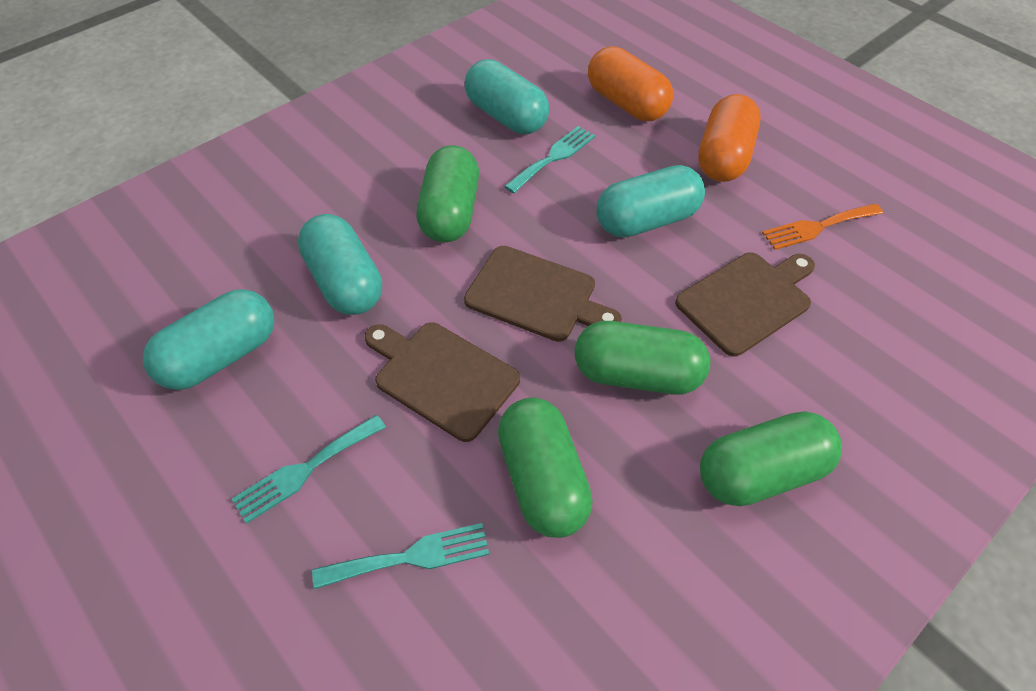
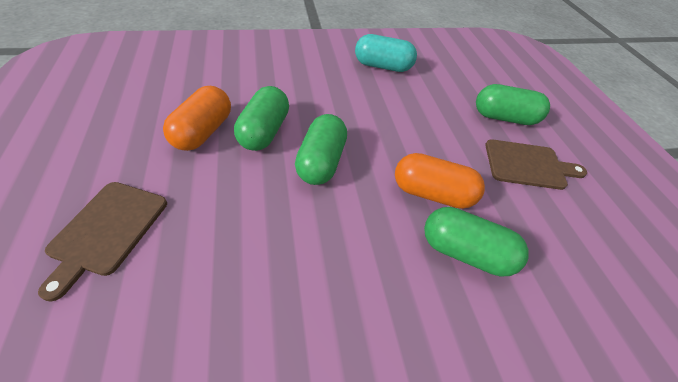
brown cutting board: 3 -> 2
orange fork: 1 -> 0
turquoise capsule: 4 -> 1
turquoise fork: 3 -> 0

